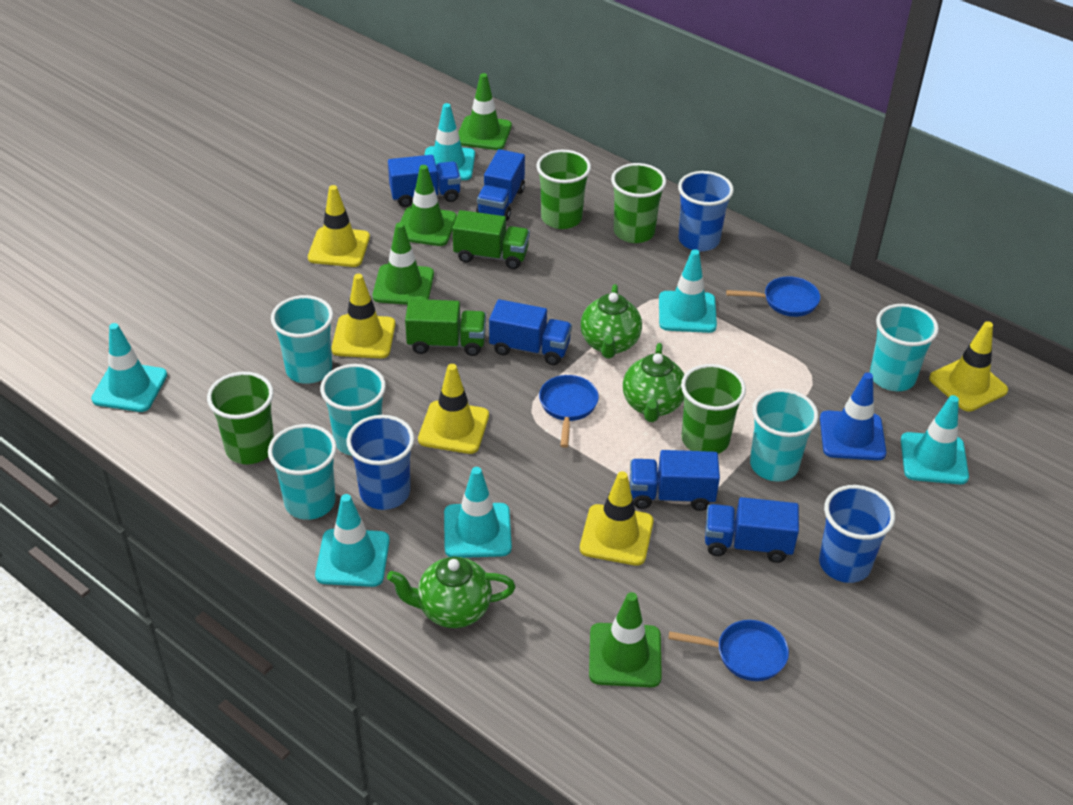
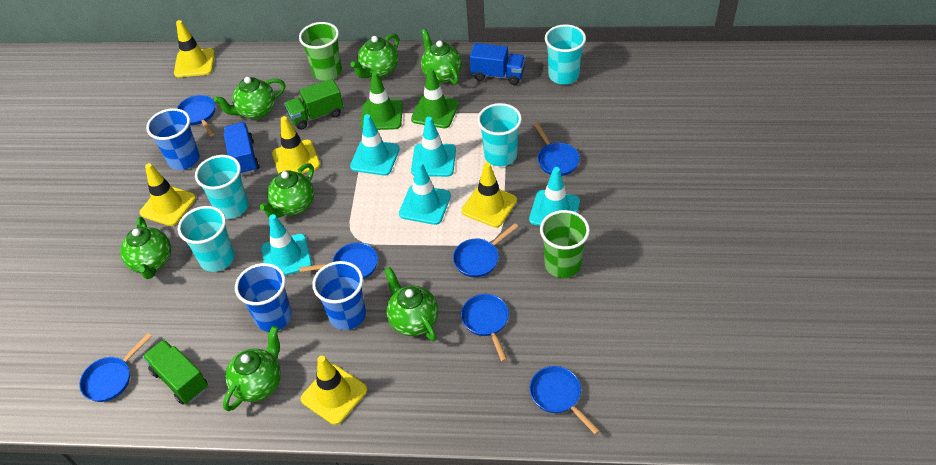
blue pan: 3 -> 7
blue traffic cone: 1 -> 0
blue truck: 5 -> 2
green cup: 4 -> 2
green teapot: 3 -> 7
green traffic cone: 4 -> 2
turquoise cup: 5 -> 4
turquoise traffic cone: 6 -> 5

